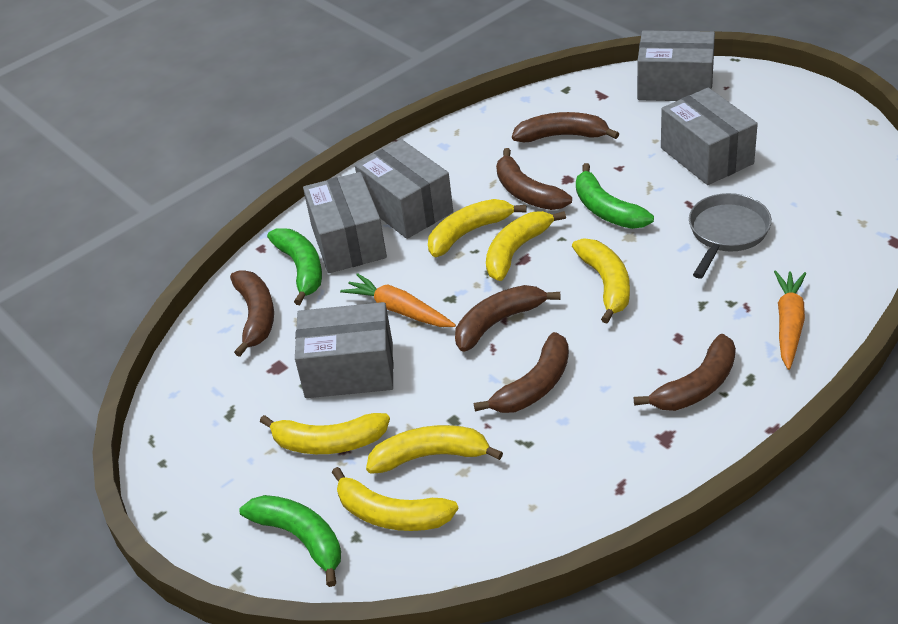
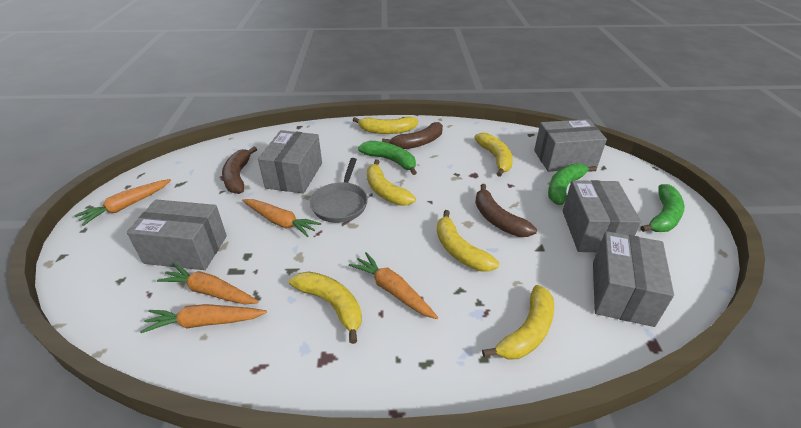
brown banana: 6 -> 3
orange carrot: 2 -> 5

